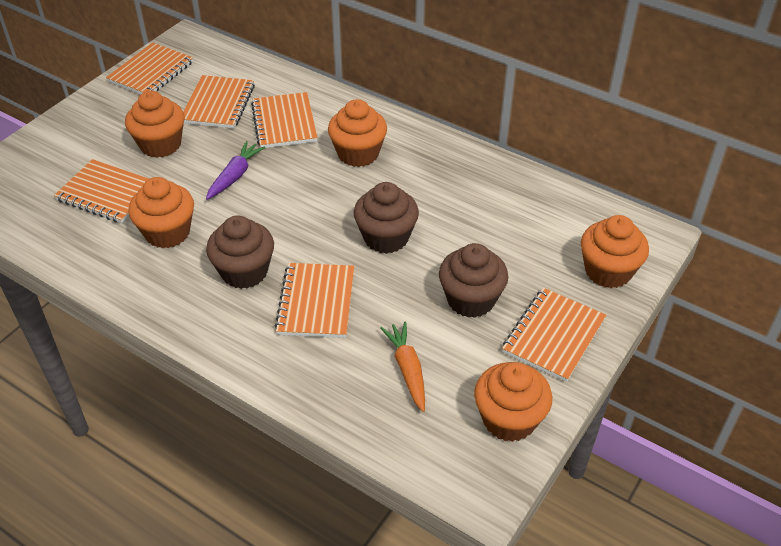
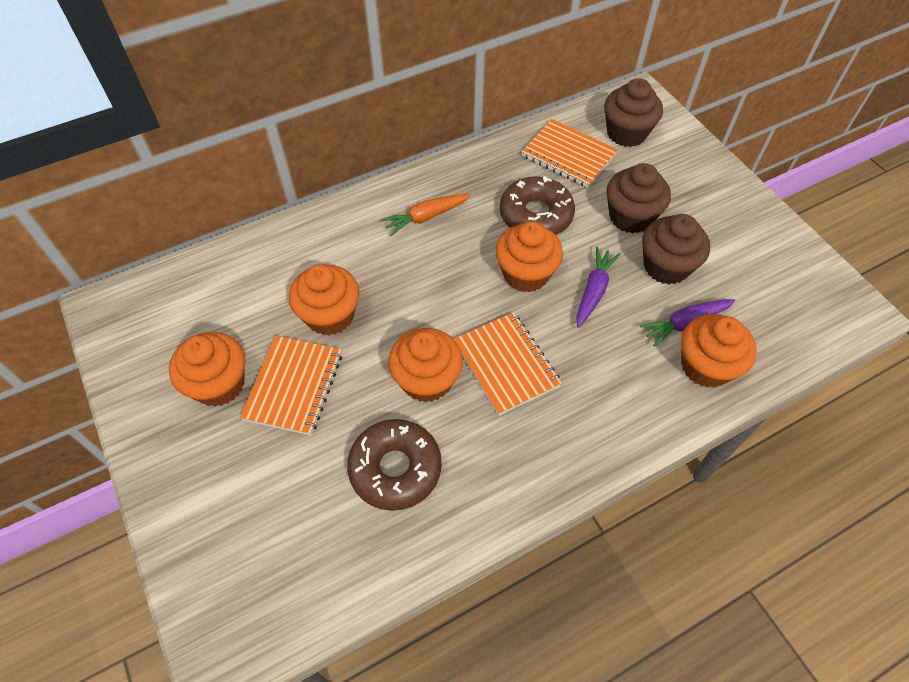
brown donut: 0 -> 2
orange notebook: 6 -> 3
purple carrot: 1 -> 2

